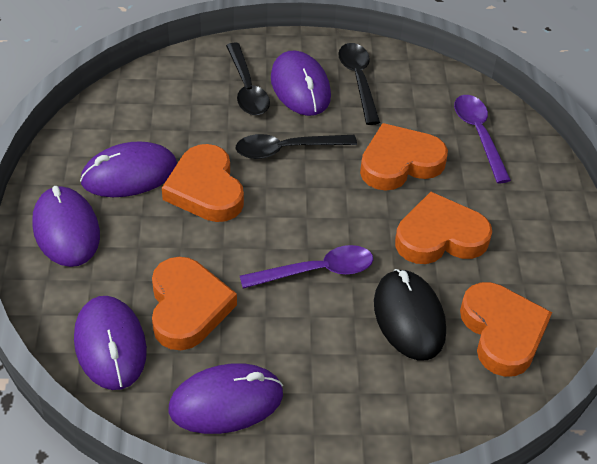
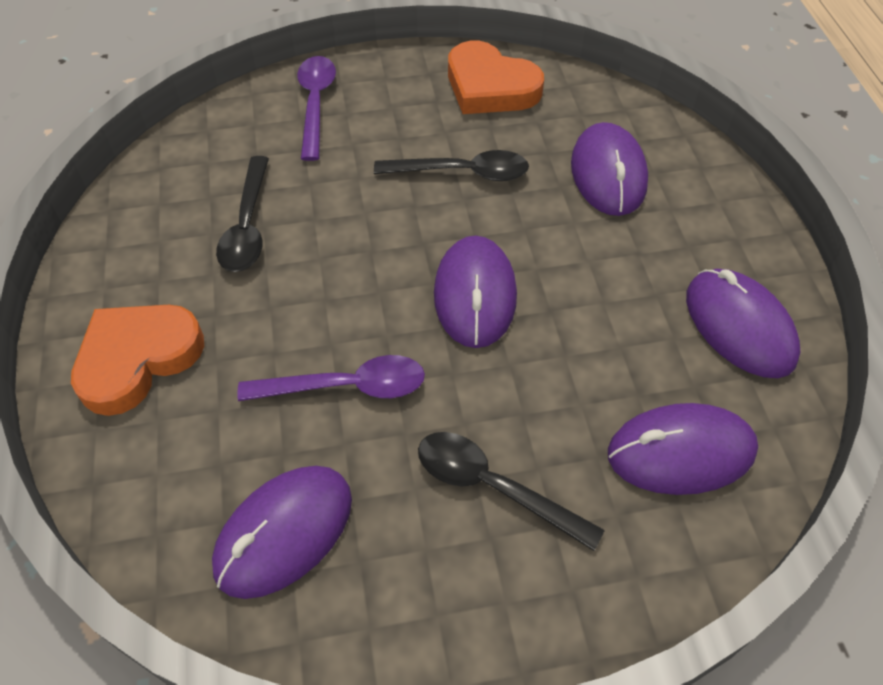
black mouse: 1 -> 0
orange heart: 5 -> 2

